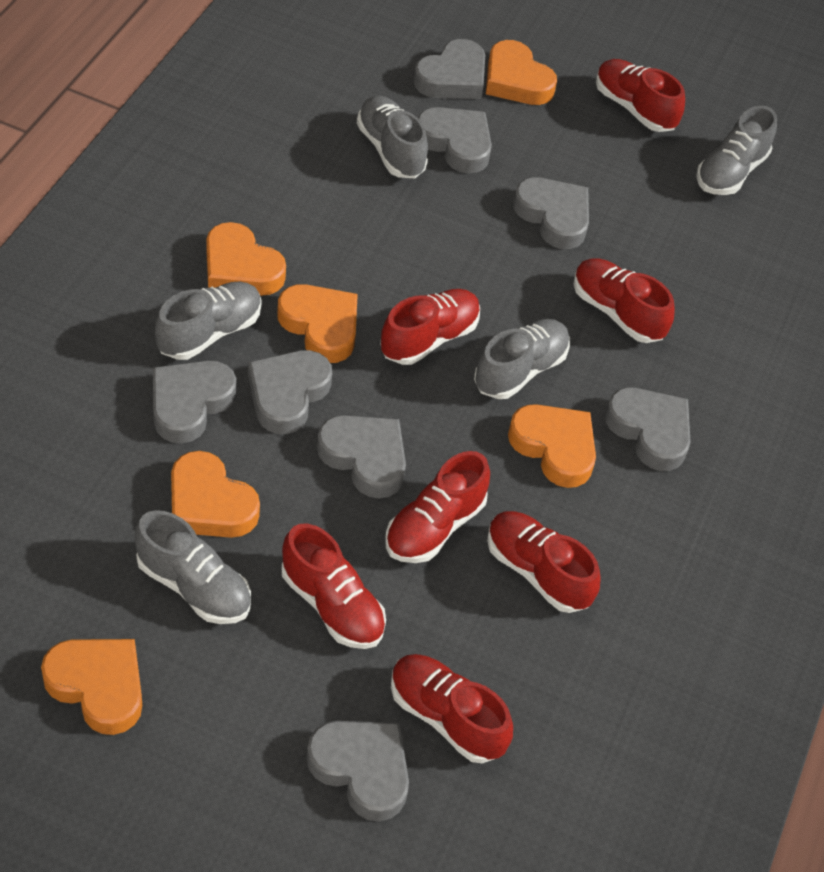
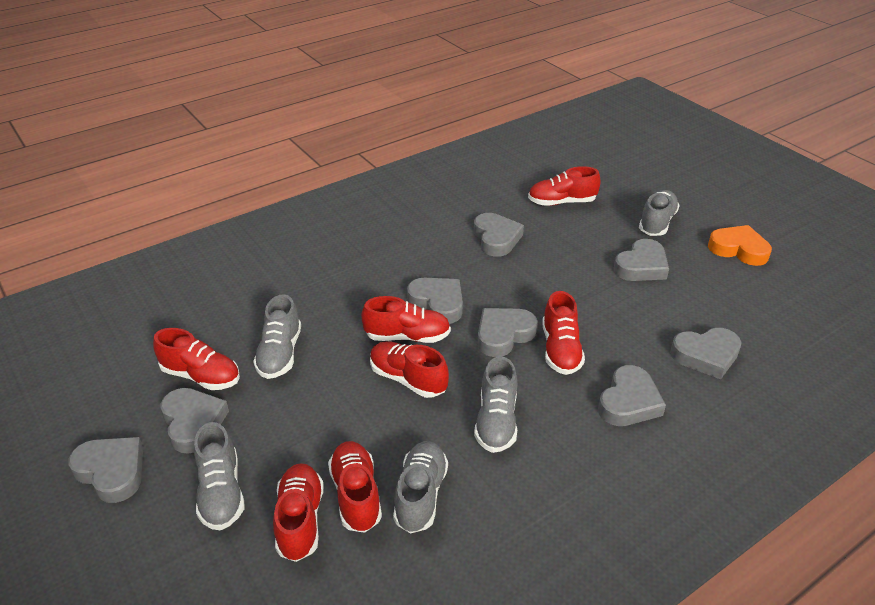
orange heart: 6 -> 1

